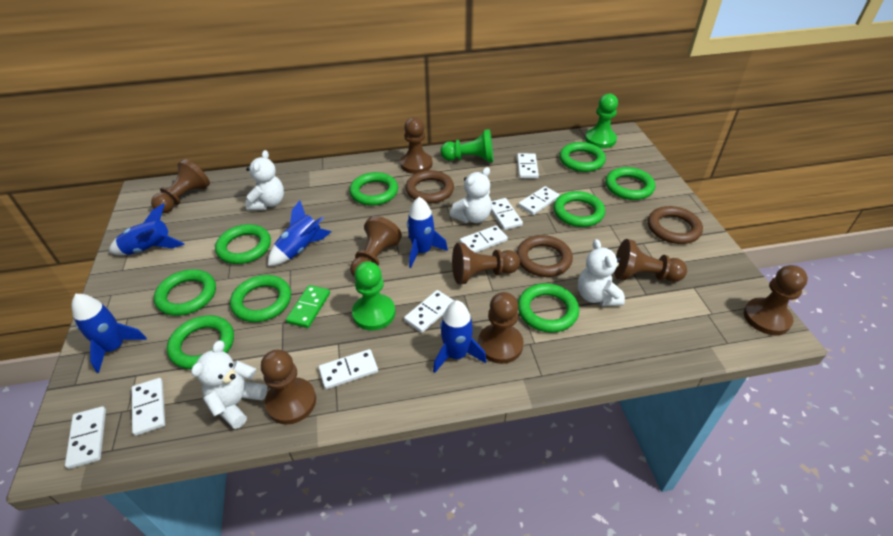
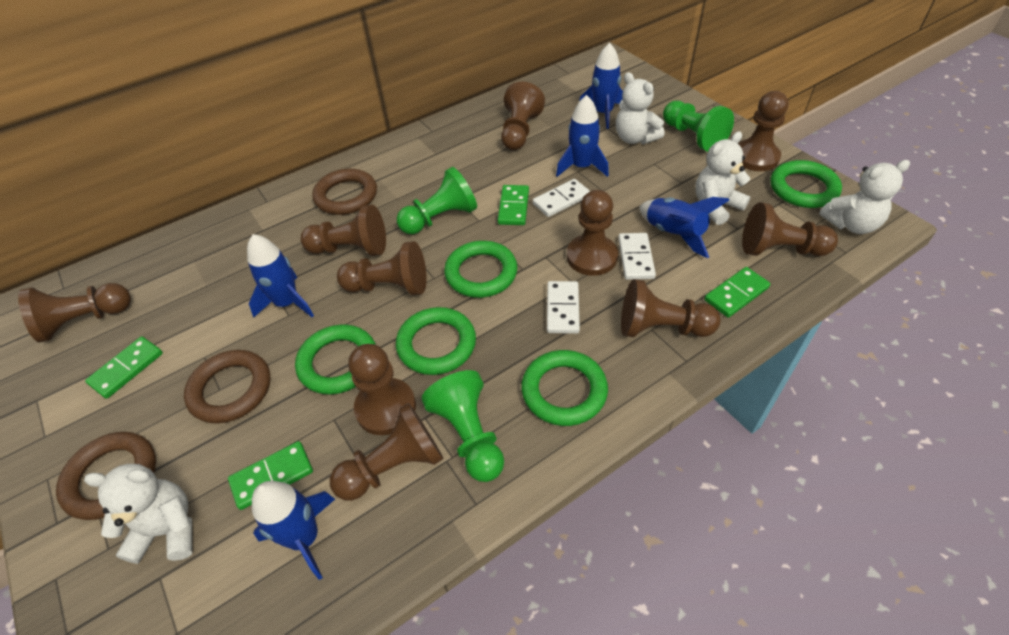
brown pawn: 8 -> 10
green domino: 1 -> 4
green ring: 9 -> 5
white domino: 8 -> 3

